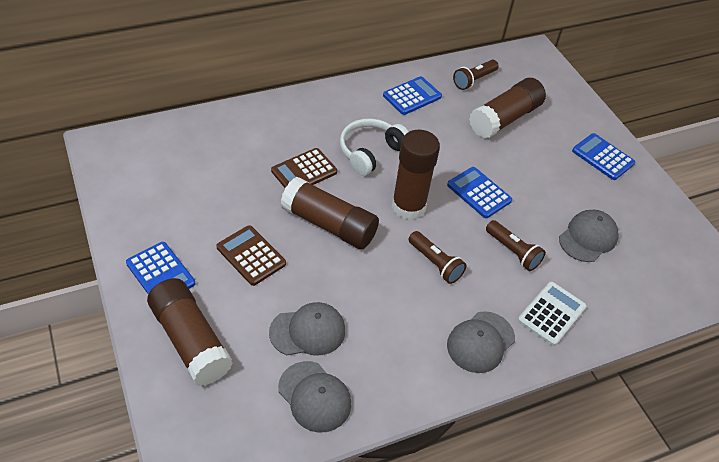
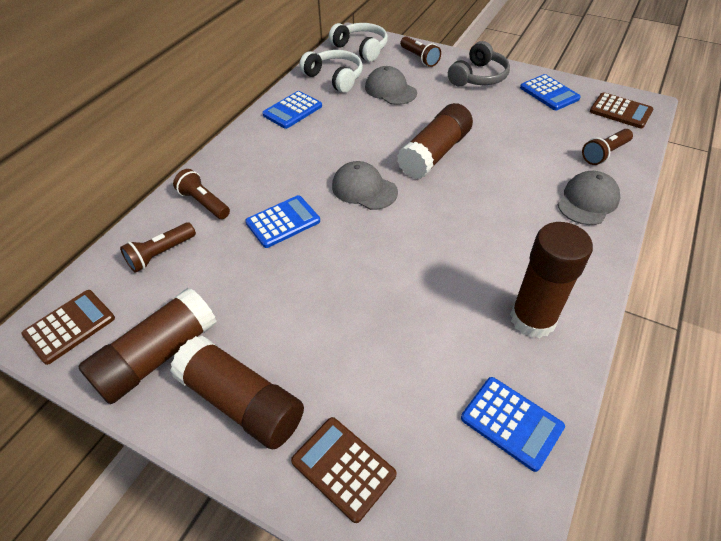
brown calculator: 2 -> 3
brown flashlight: 3 -> 4
grey cap: 4 -> 3
grey headphones: 0 -> 1
white calculator: 1 -> 0
white headphones: 1 -> 2

